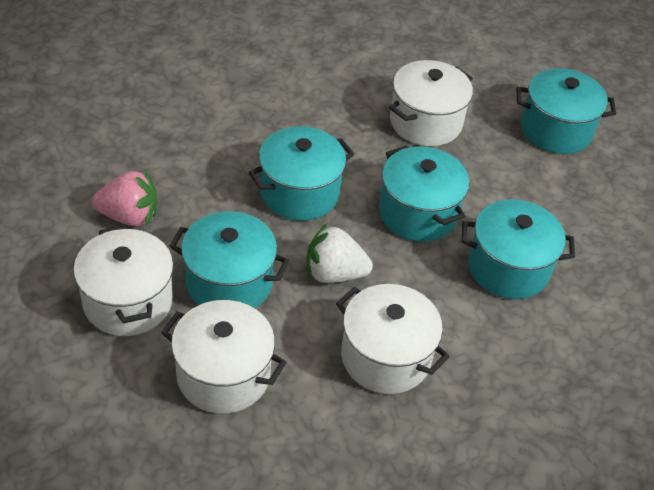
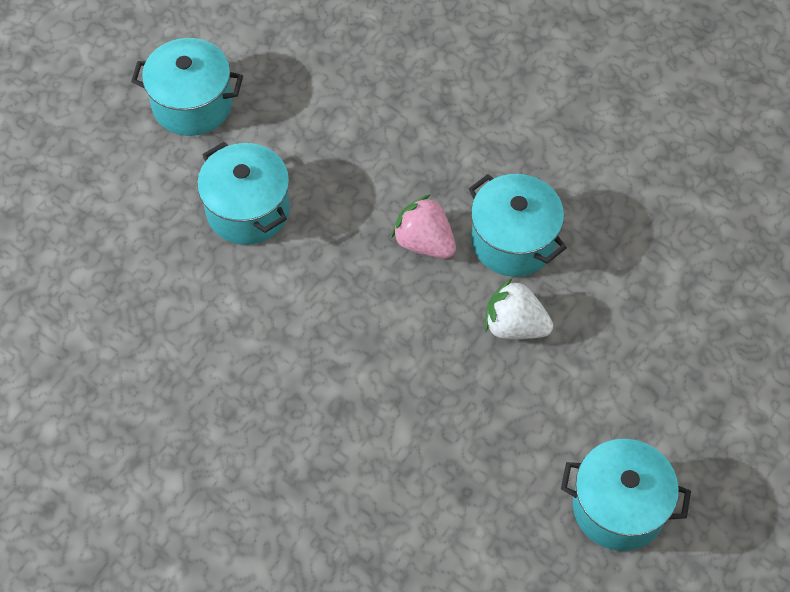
turquoise pot: 5 -> 4
white pot: 4 -> 0

